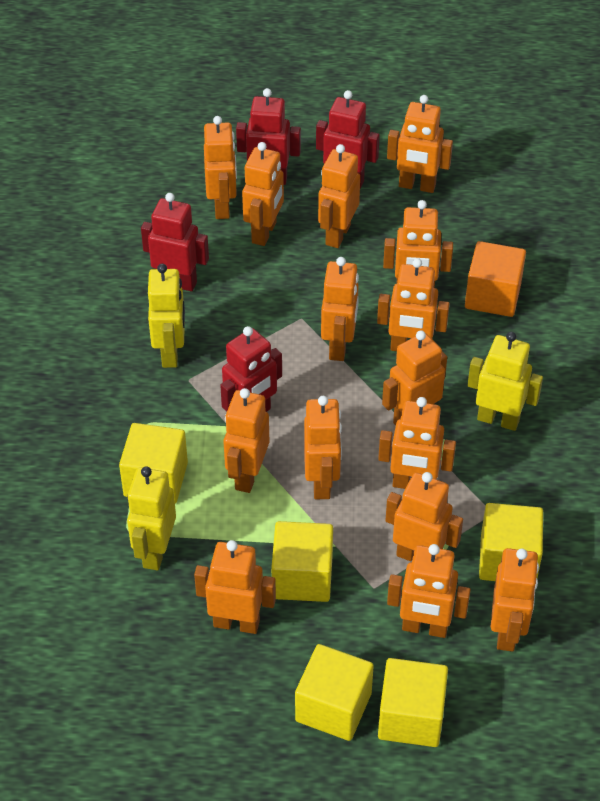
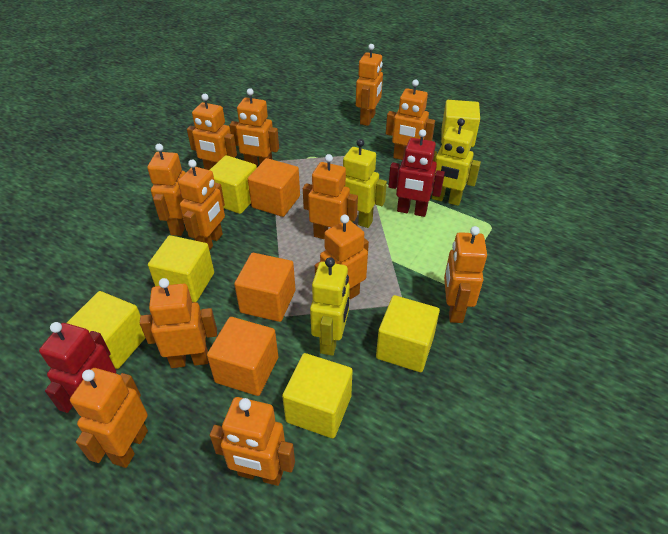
orange cube: 1 -> 3
orange robot: 15 -> 12
red robot: 4 -> 2
yellow cube: 5 -> 6

